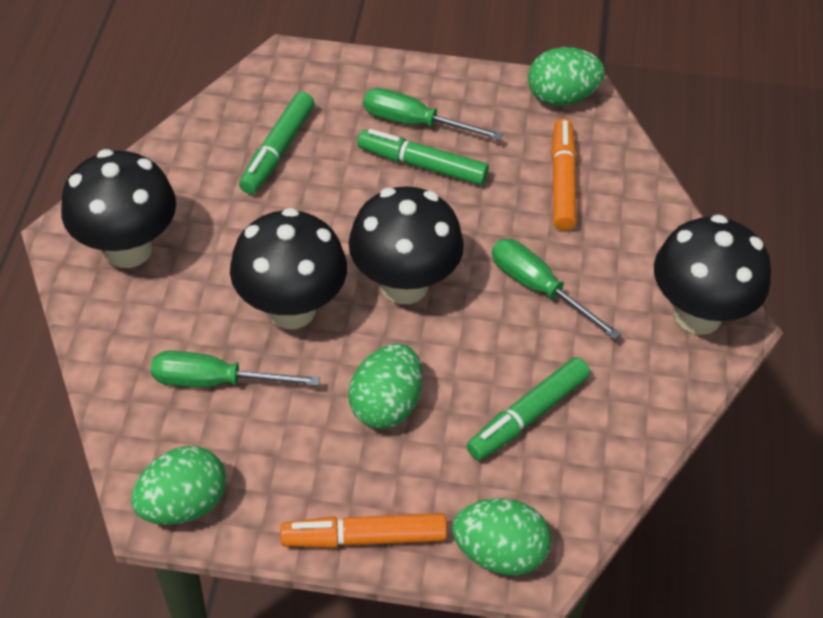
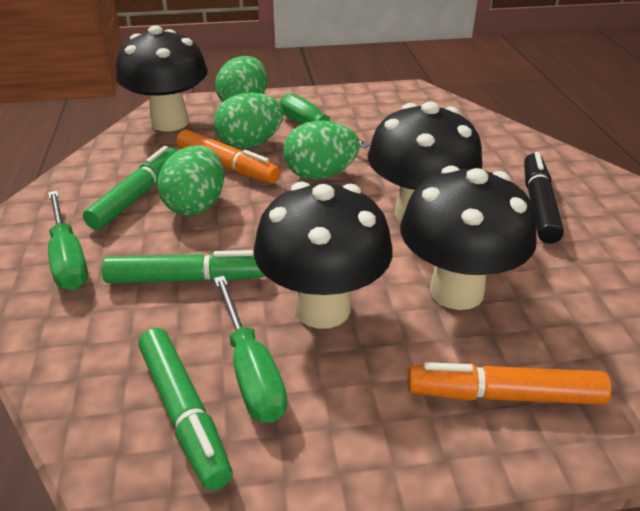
black marker: 0 -> 1

